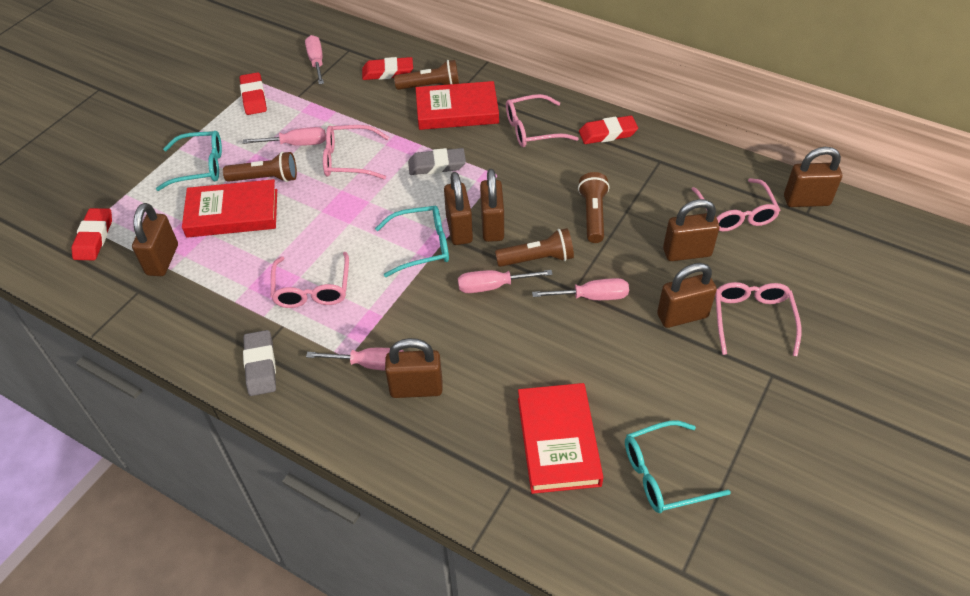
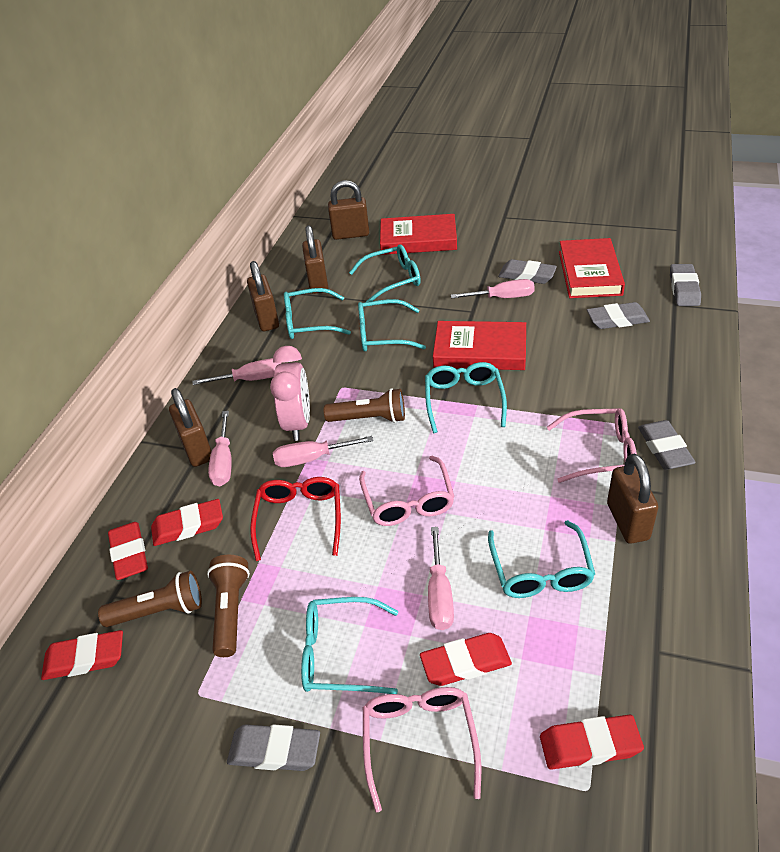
brown flashlight: 4 -> 3
brown padlock: 7 -> 5
grey eraser: 2 -> 5
pink clock: 0 -> 1
pink glasses: 5 -> 3
red eraser: 4 -> 5
red glasses: 0 -> 1
turquoise glasses: 3 -> 6

